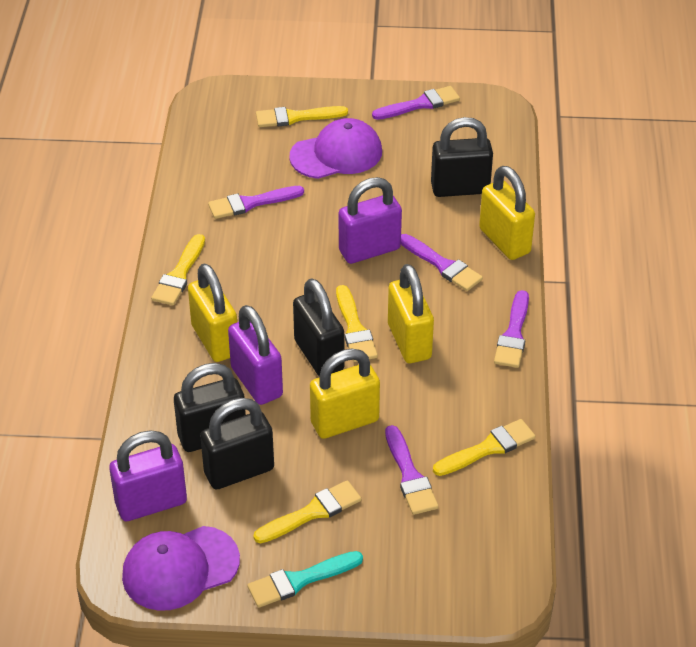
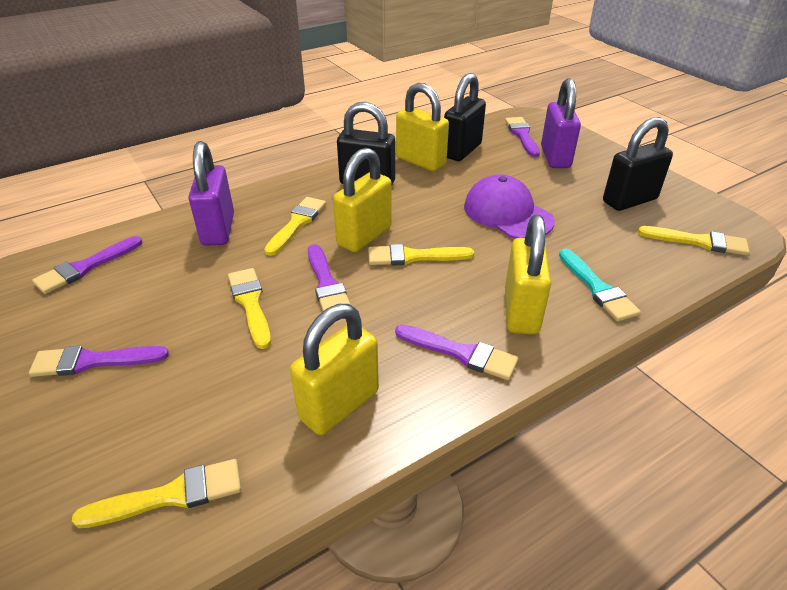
black padlock: 4 -> 3
purple cap: 2 -> 1
purple padlock: 3 -> 2

